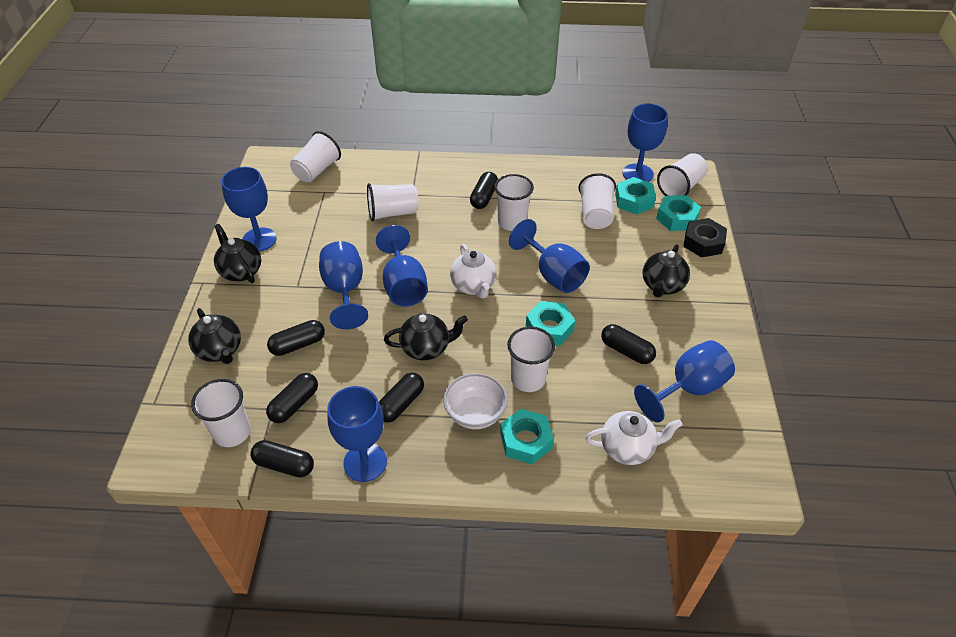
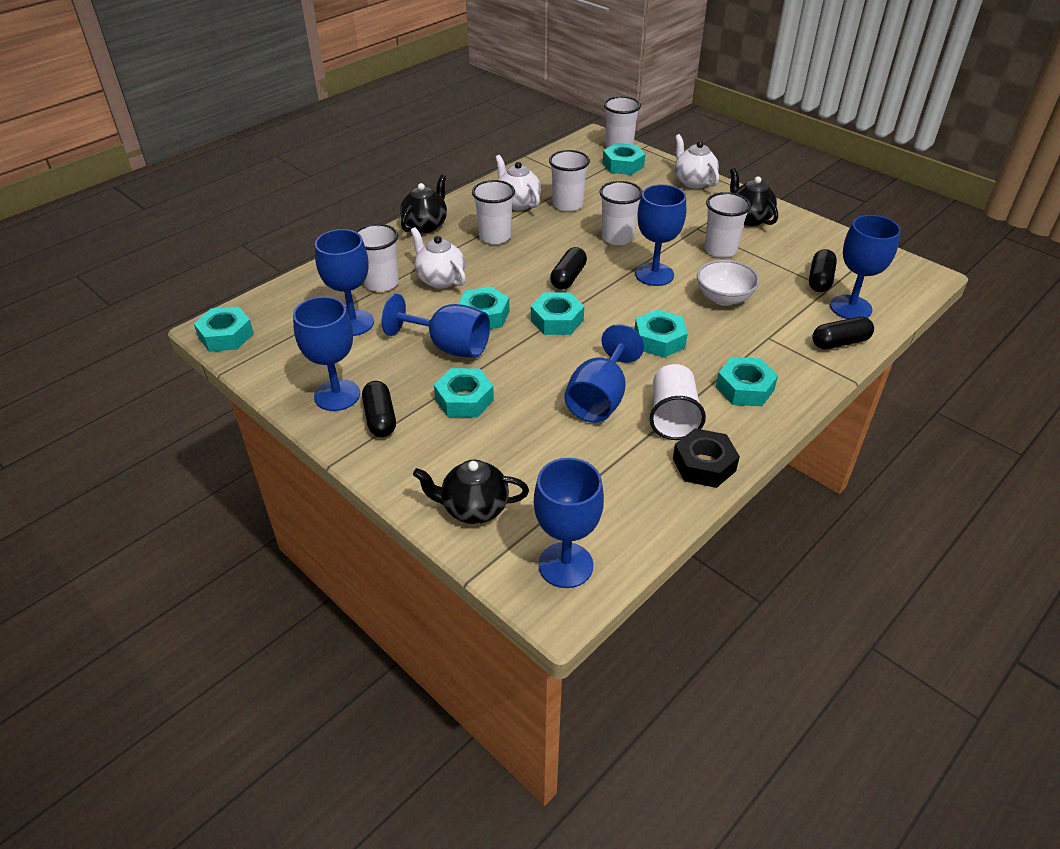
black capsule: 6 -> 4
black teapot: 4 -> 3
turquoise nut: 4 -> 7
white teapot: 2 -> 3

